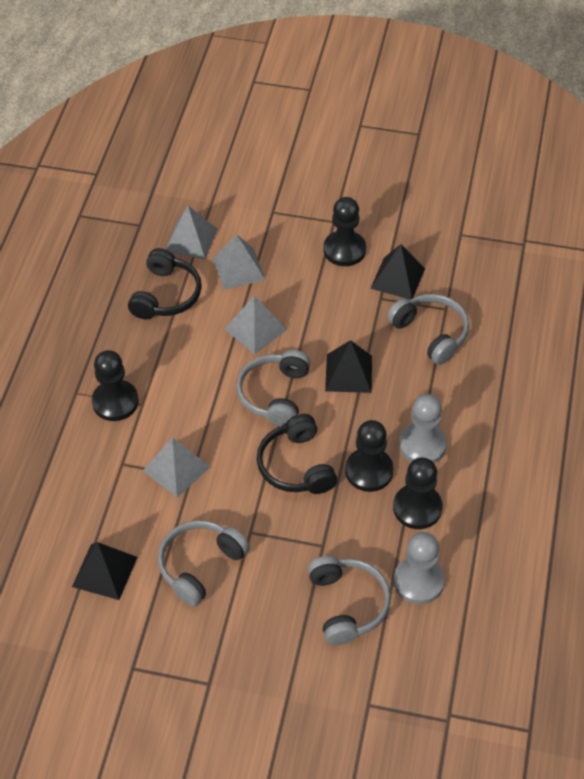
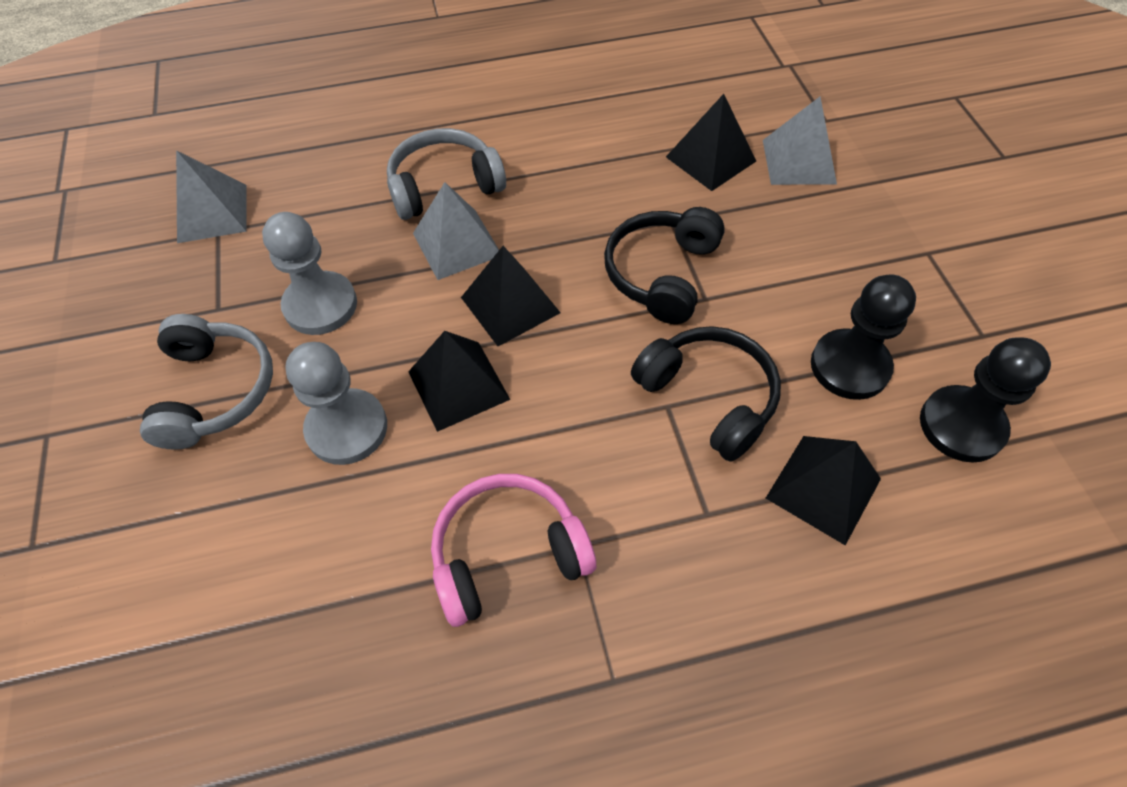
black pawn: 4 -> 2
black pyramid: 3 -> 4
grey headphones: 4 -> 2
grey pyramid: 4 -> 3
pink headphones: 0 -> 1

